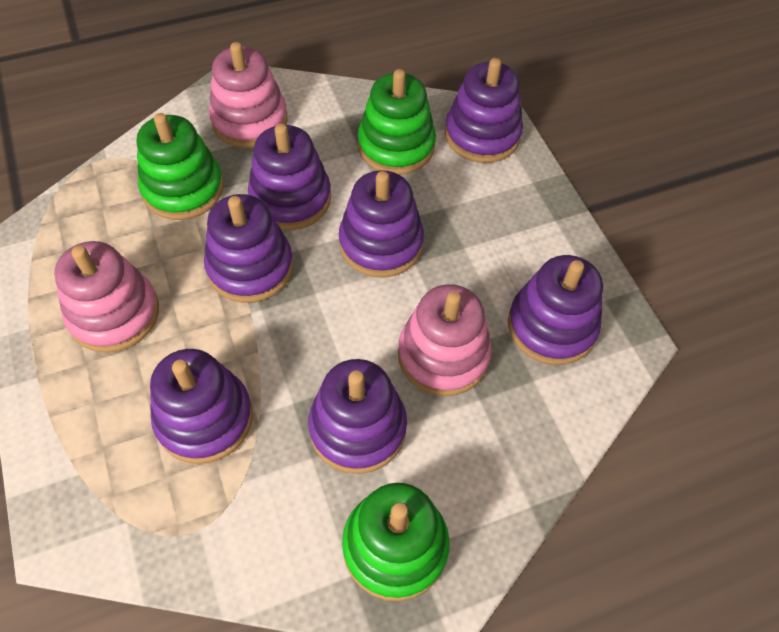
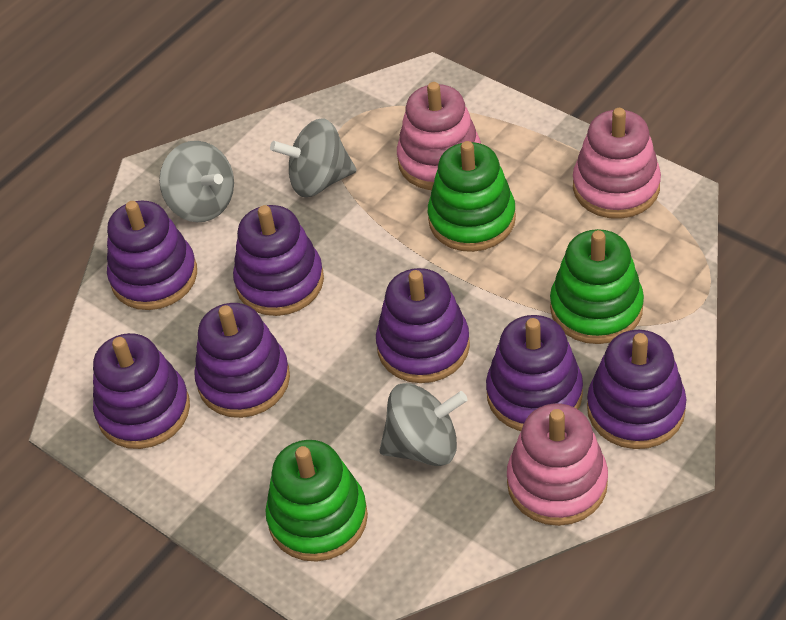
grey spinning top: 0 -> 3

